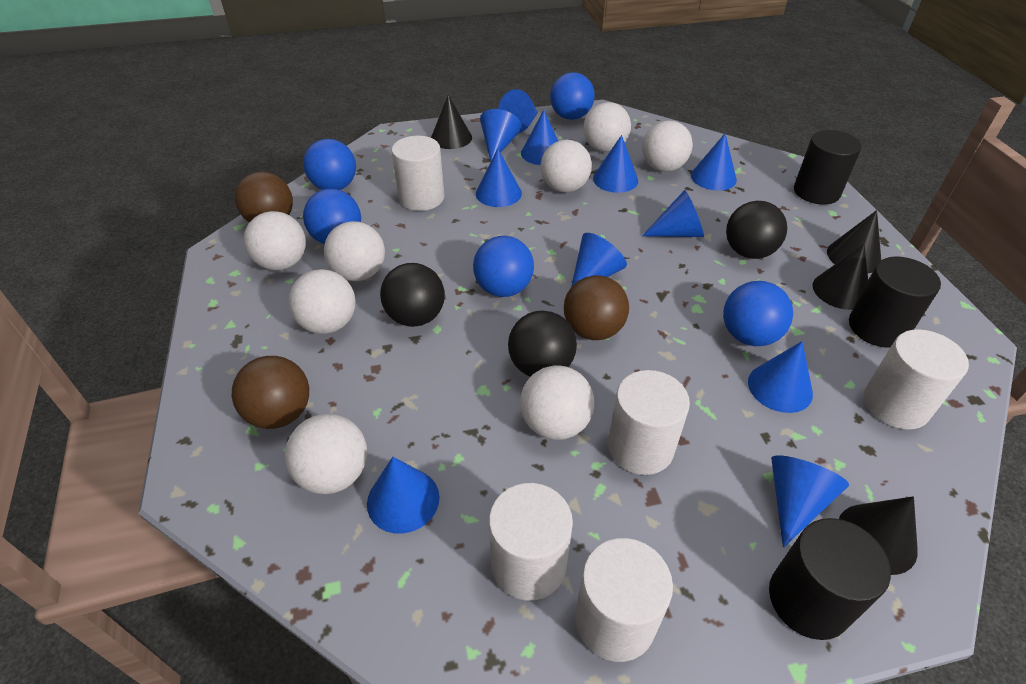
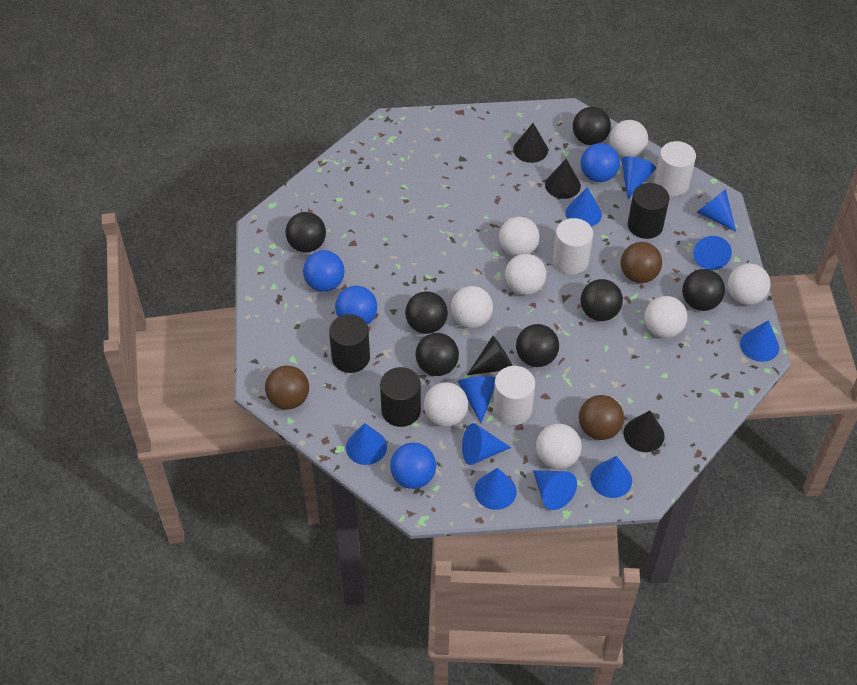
black ball: 3 -> 7
blue ball: 5 -> 4
white cylinder: 5 -> 3

